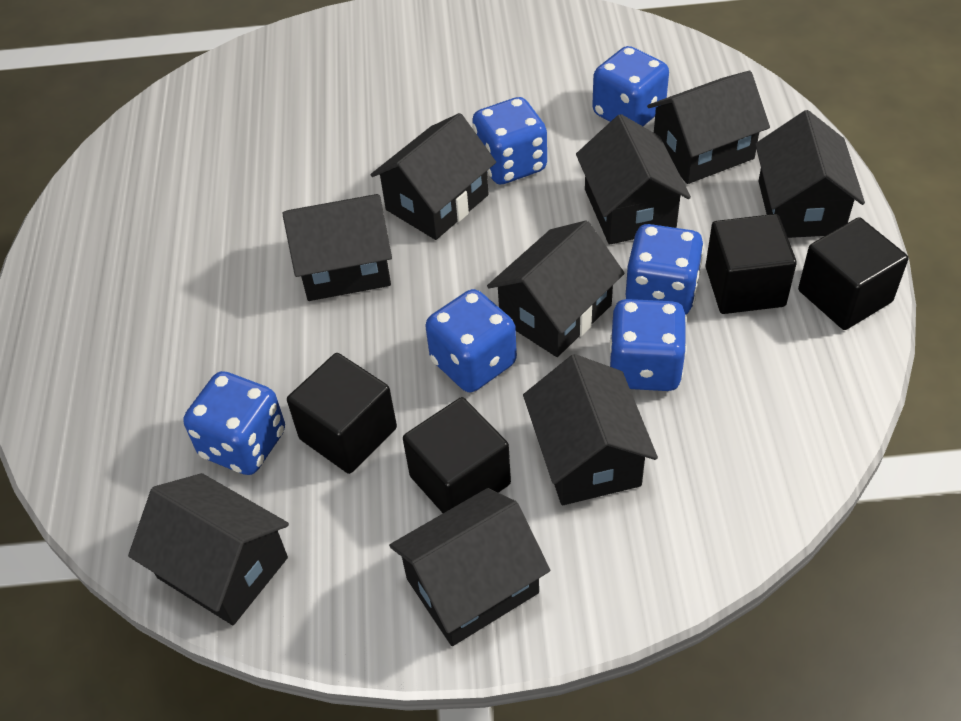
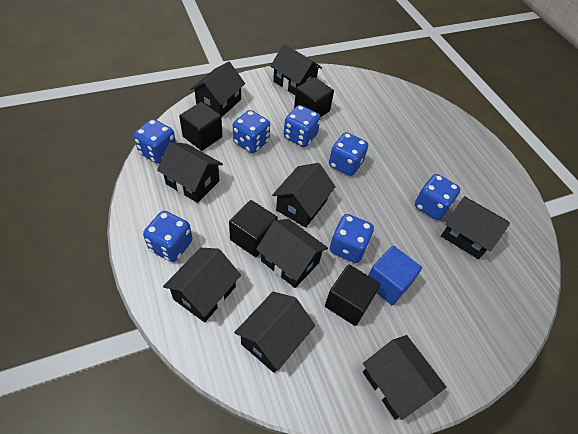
blue cube: 0 -> 1
blue dice: 6 -> 7

